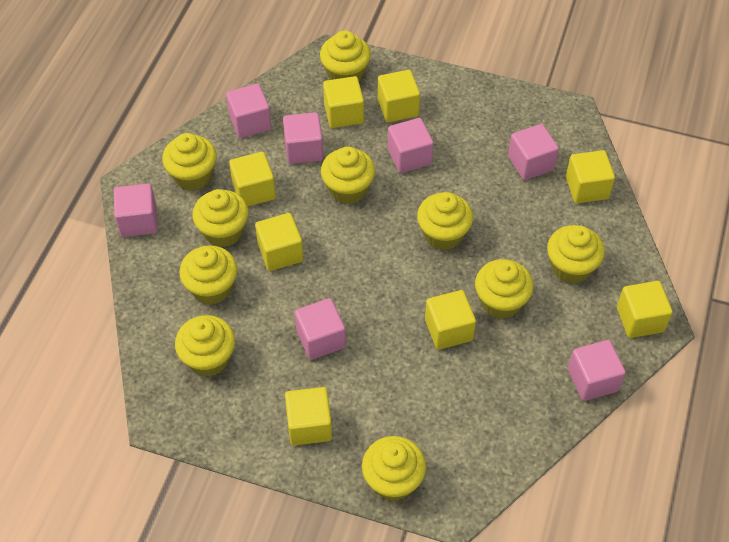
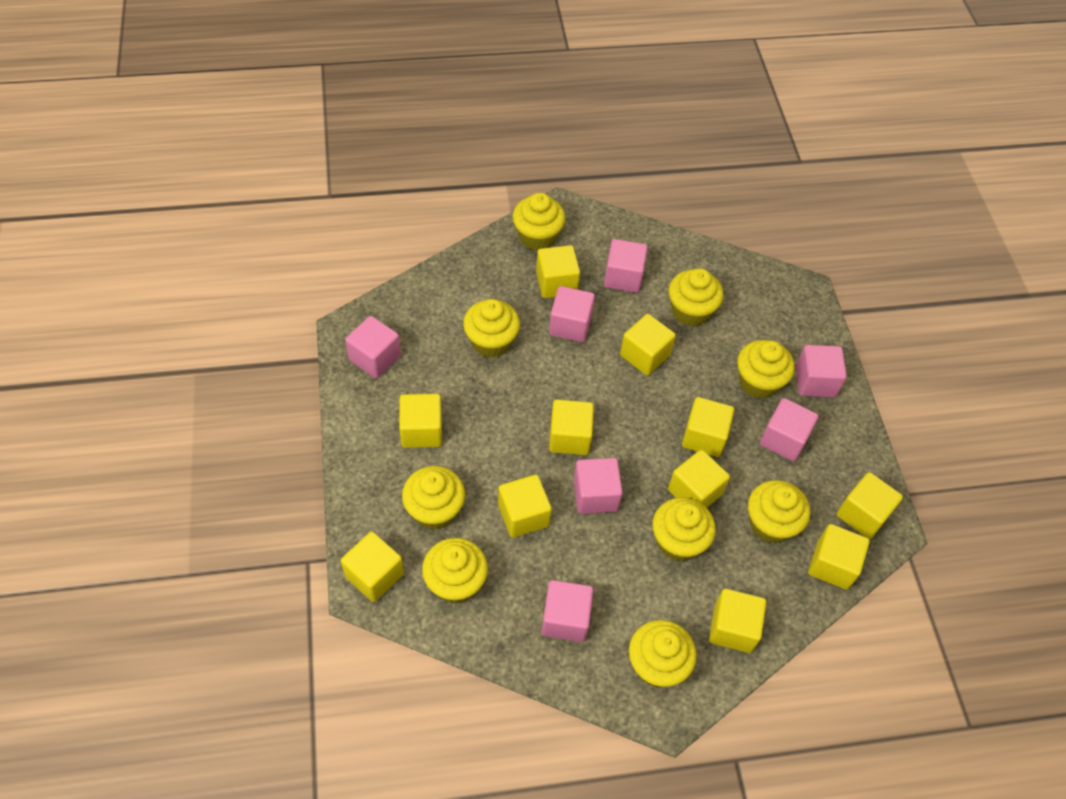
yellow cube: 8 -> 11
yellow cupcake: 10 -> 9

